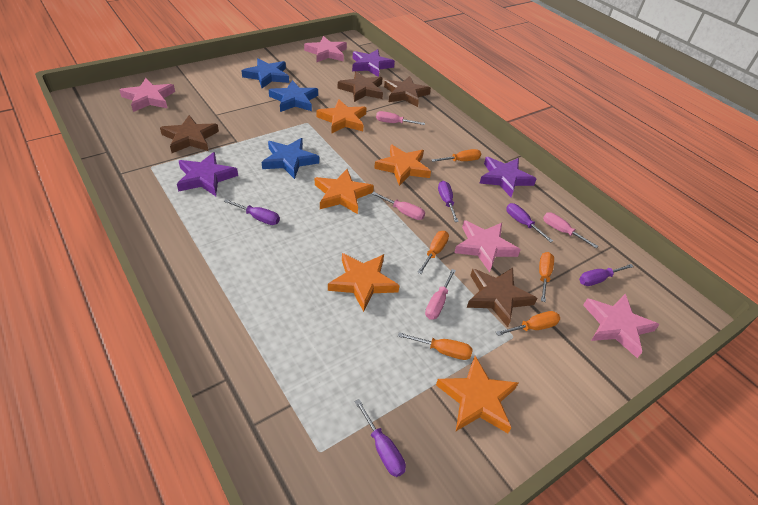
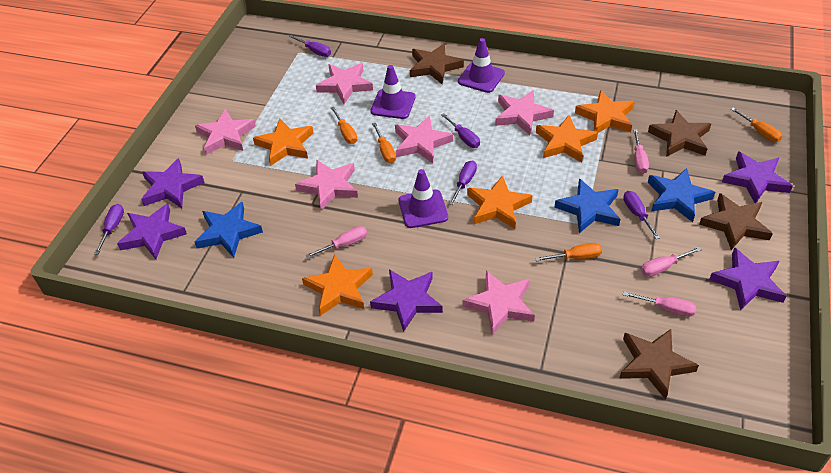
orange screwdriver: 5 -> 4
pink star: 4 -> 6
purple star: 3 -> 5
purple traffic cone: 0 -> 3

